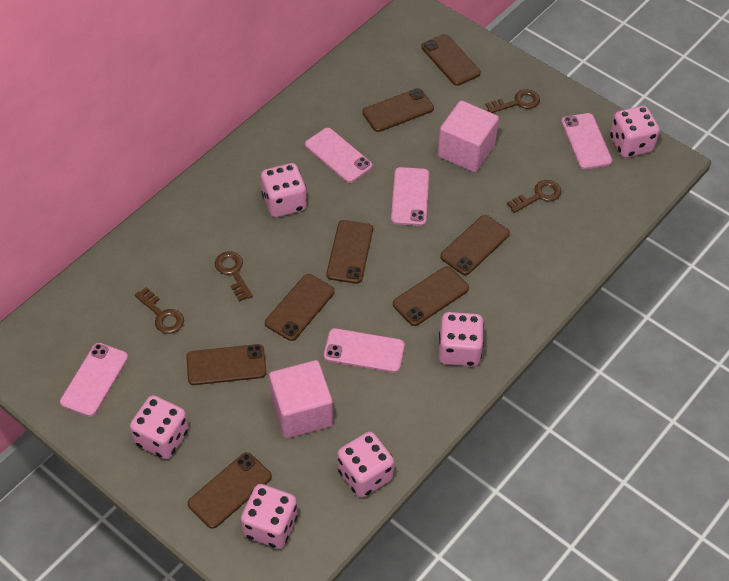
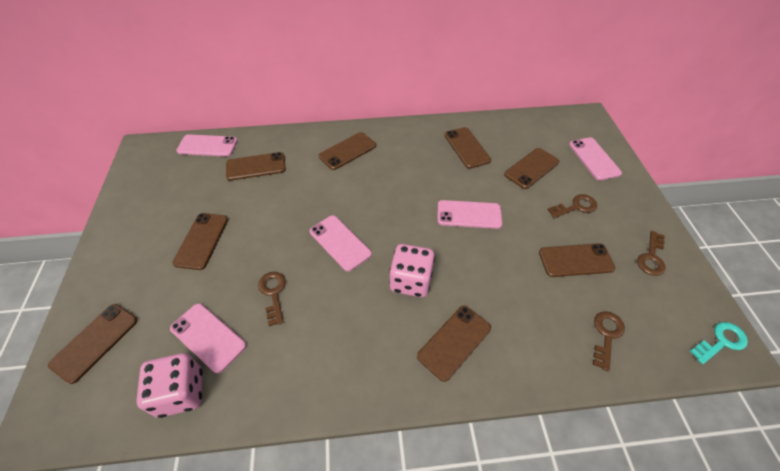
pink cube: 2 -> 0
pink dice: 6 -> 2
turquoise key: 0 -> 1

